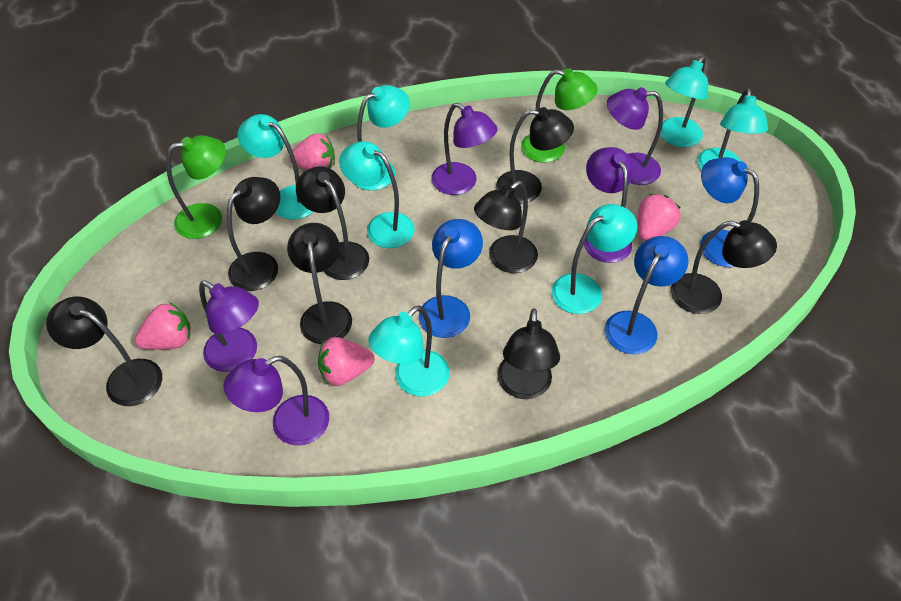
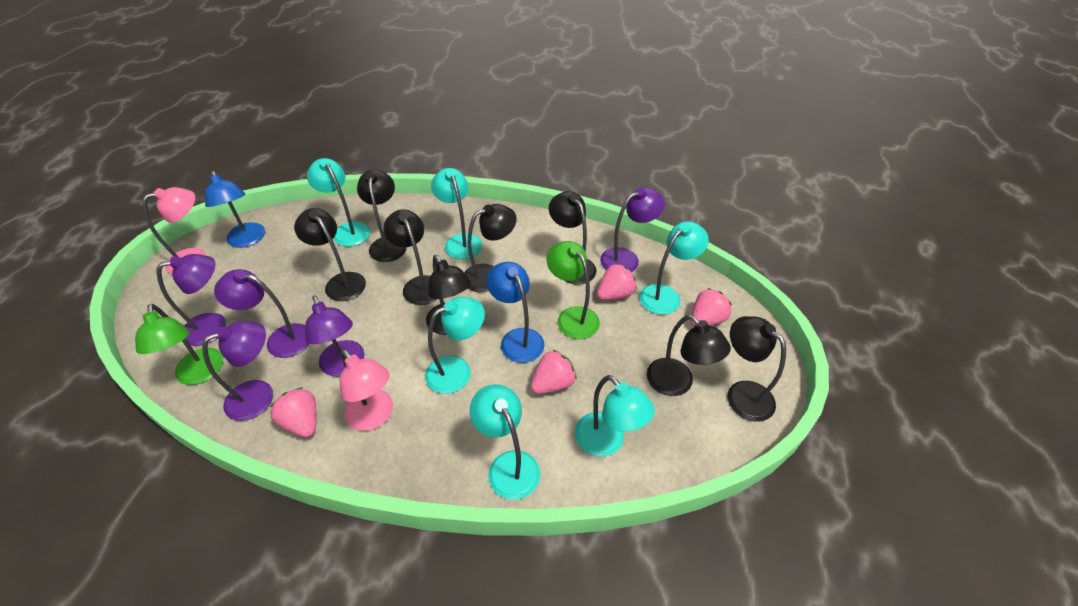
blue lamp: 3 -> 2
pink lamp: 0 -> 2
turquoise lamp: 7 -> 6

